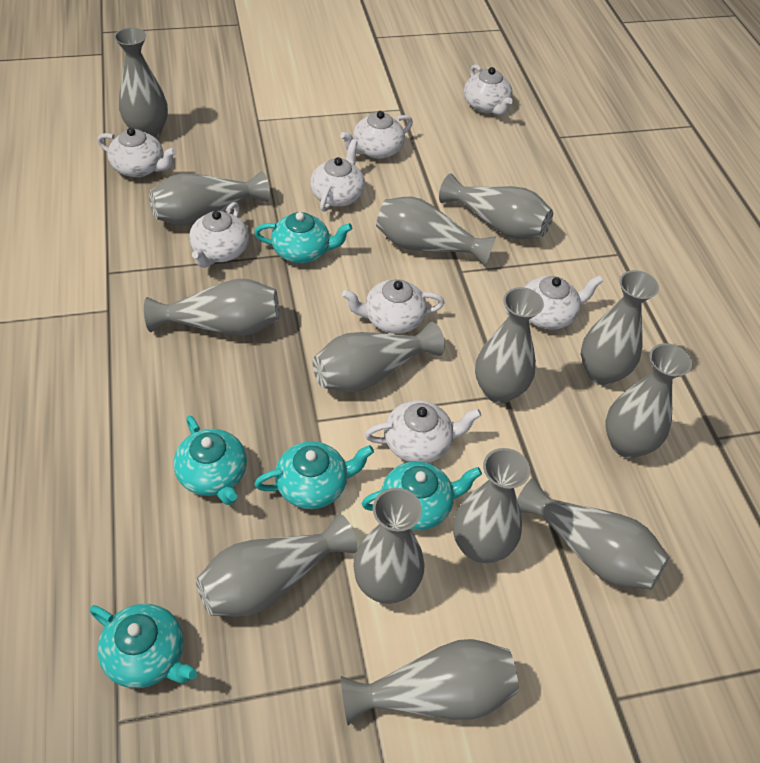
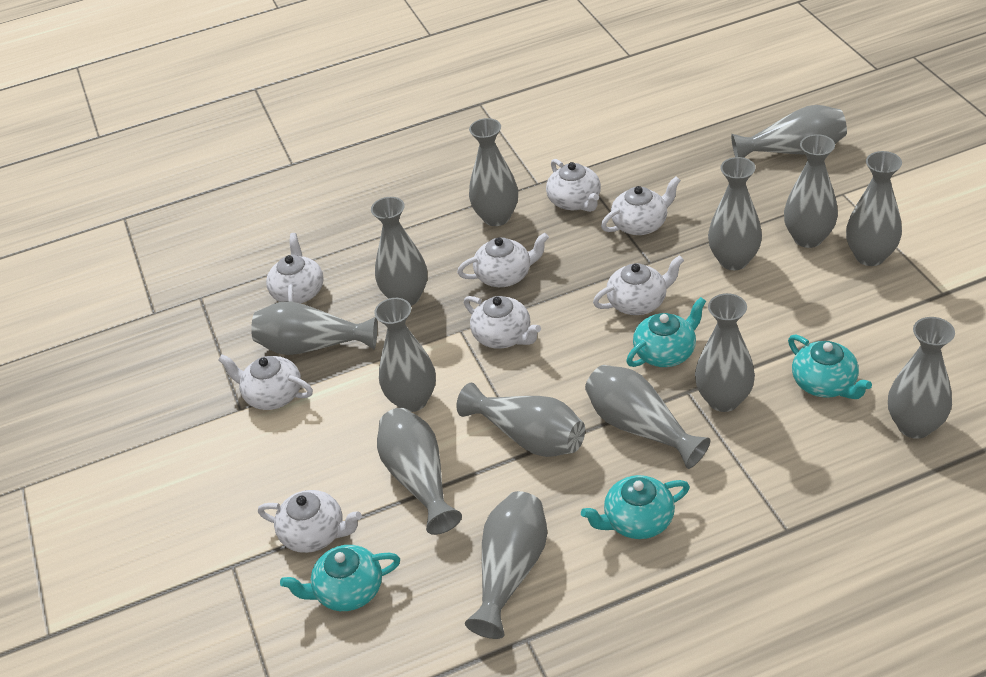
turquoise teapot: 5 -> 4

